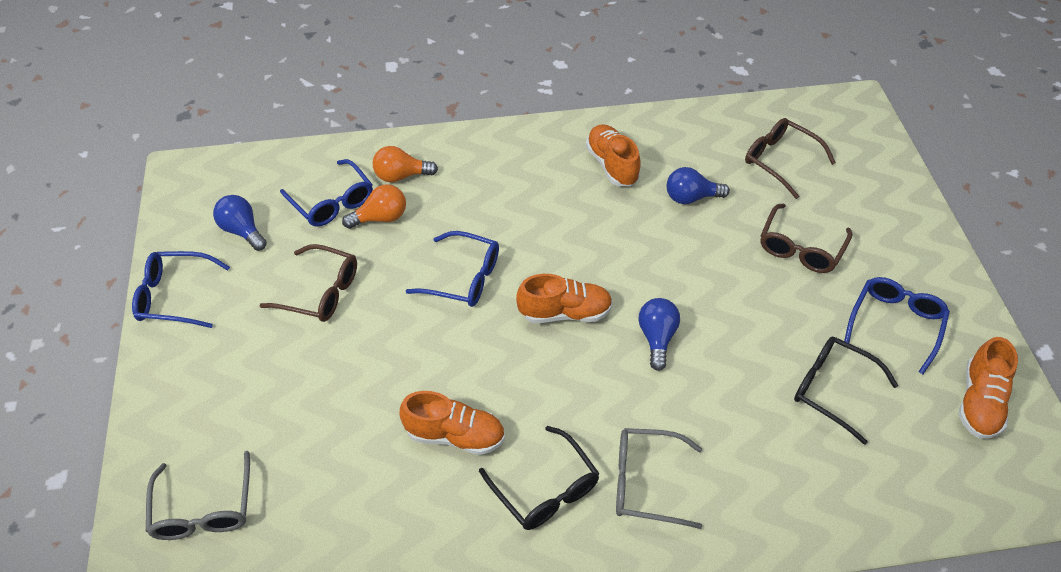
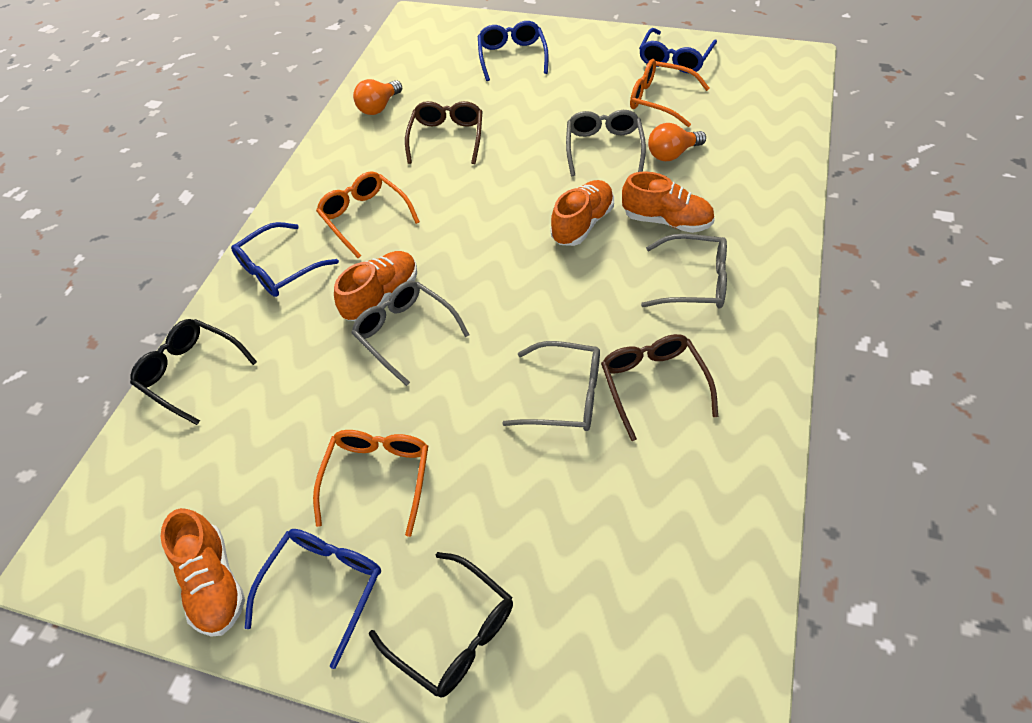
blue light bulb: 3 -> 0
brown glasses: 3 -> 2
grey glasses: 2 -> 4
orange glasses: 0 -> 3

